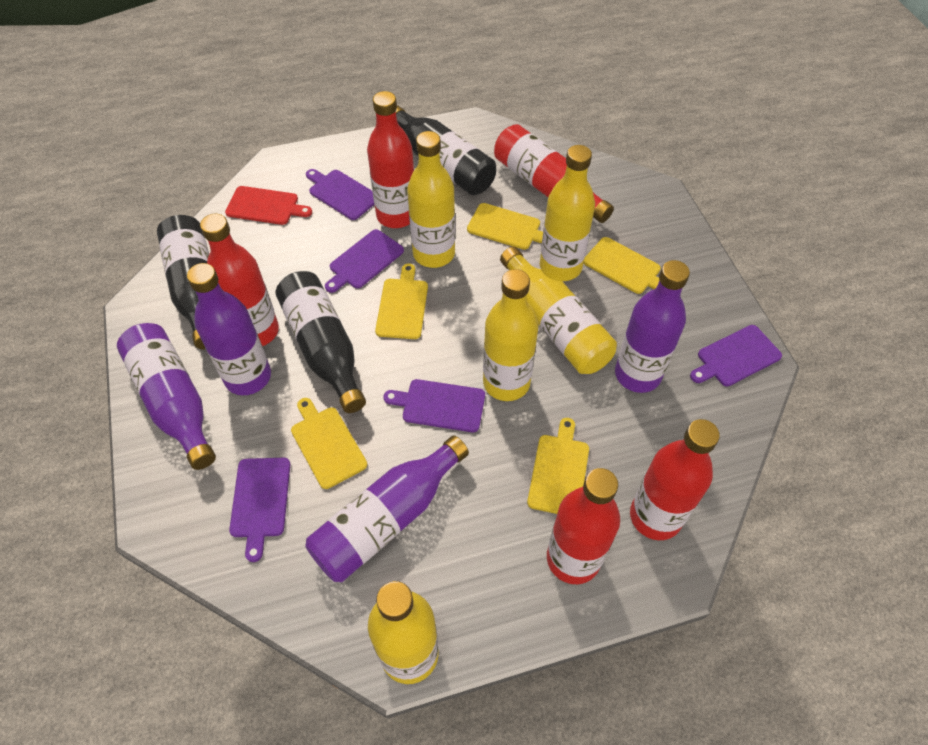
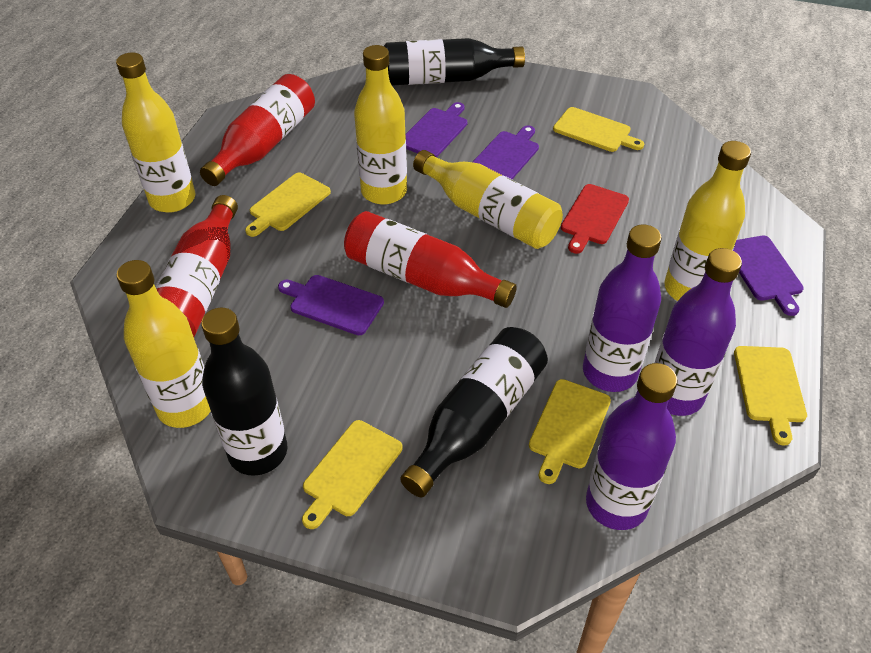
purple bottle: 4 -> 3
purple cutting board: 5 -> 4
red bottle: 5 -> 3

